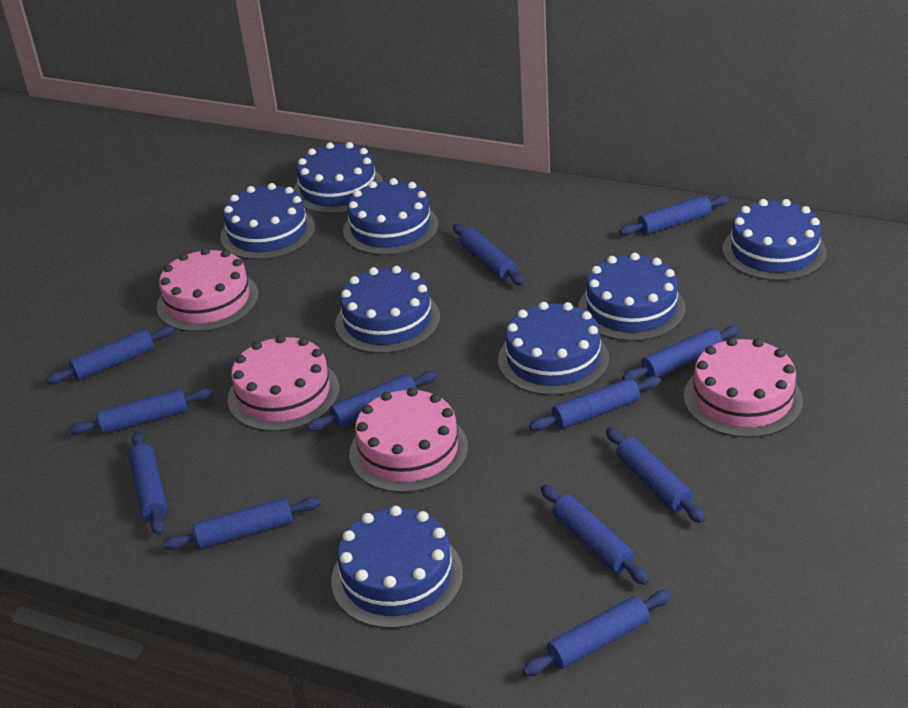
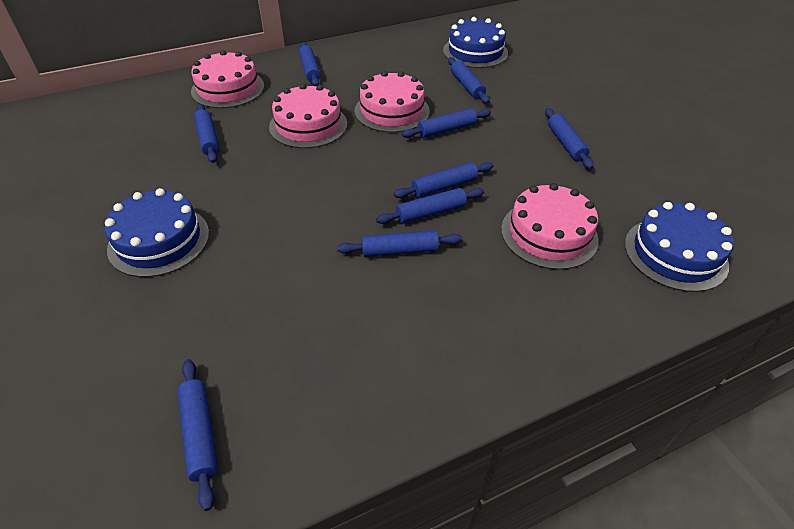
blue cake: 8 -> 3
blue rolling pin: 12 -> 9

